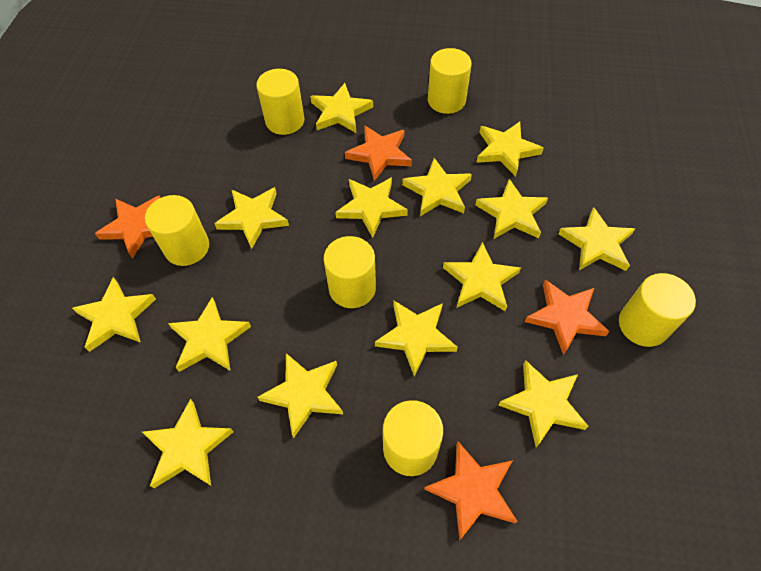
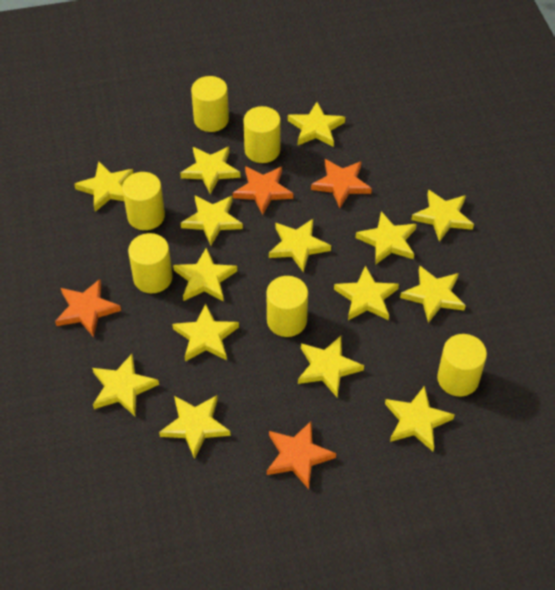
yellow star: 14 -> 15

